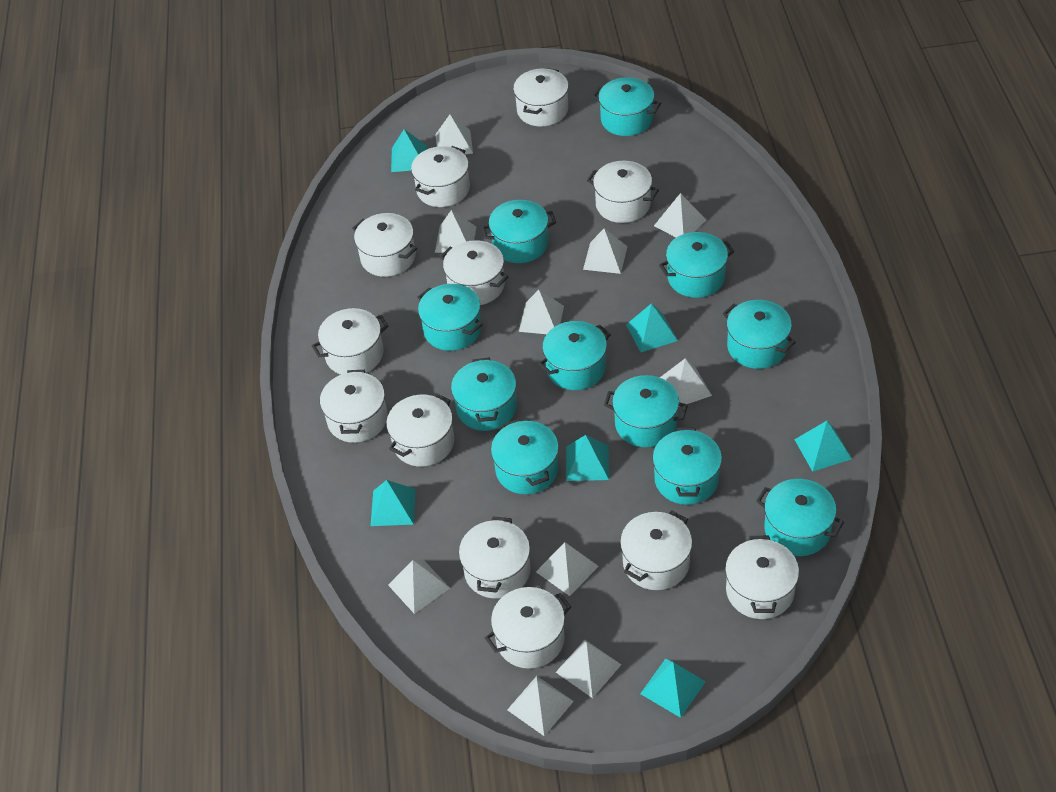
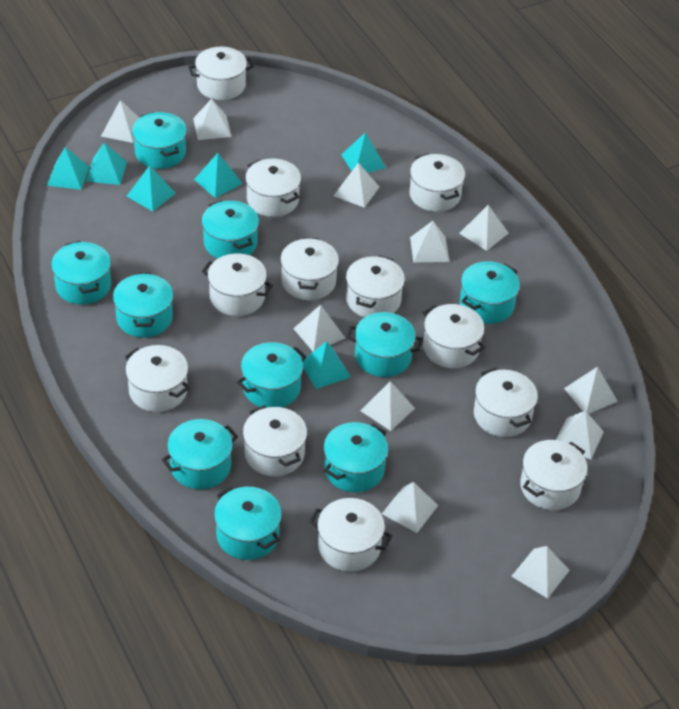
turquoise pot: 11 -> 10
white pyramid: 10 -> 11

